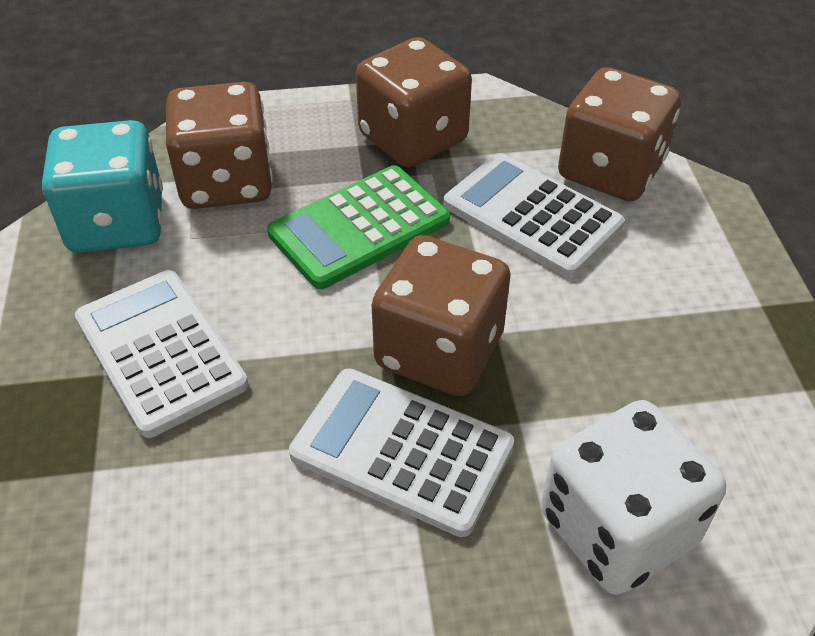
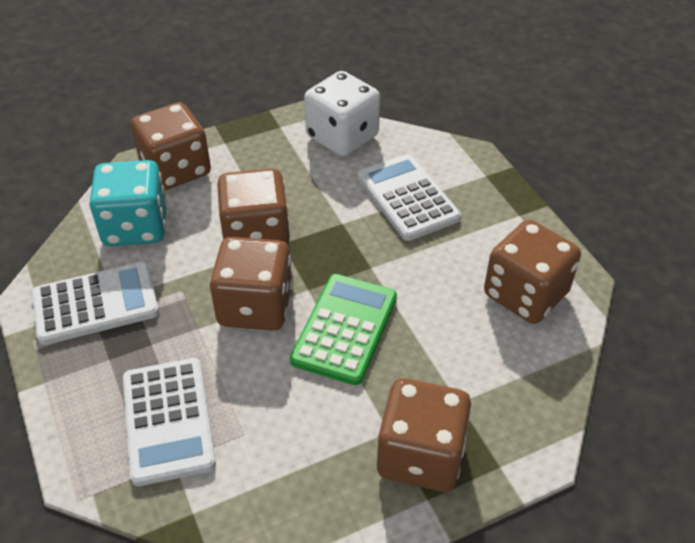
brown dice: 4 -> 5

